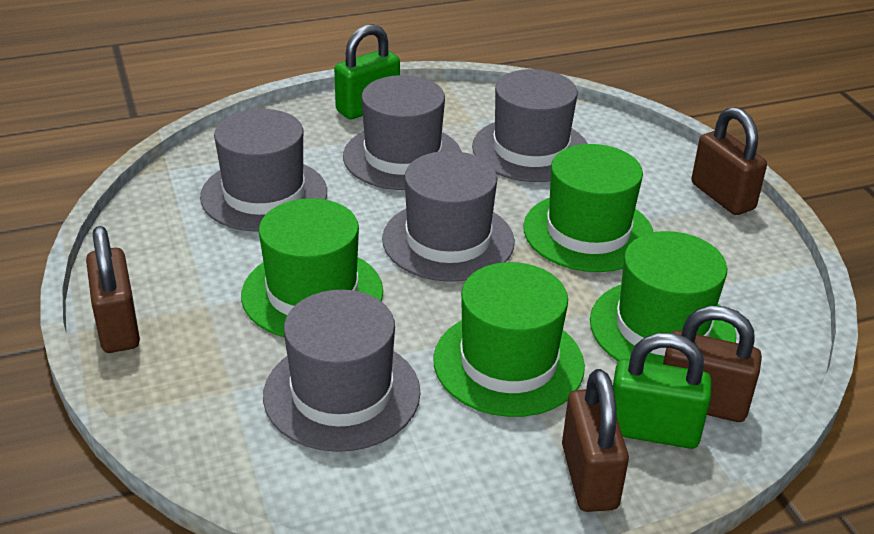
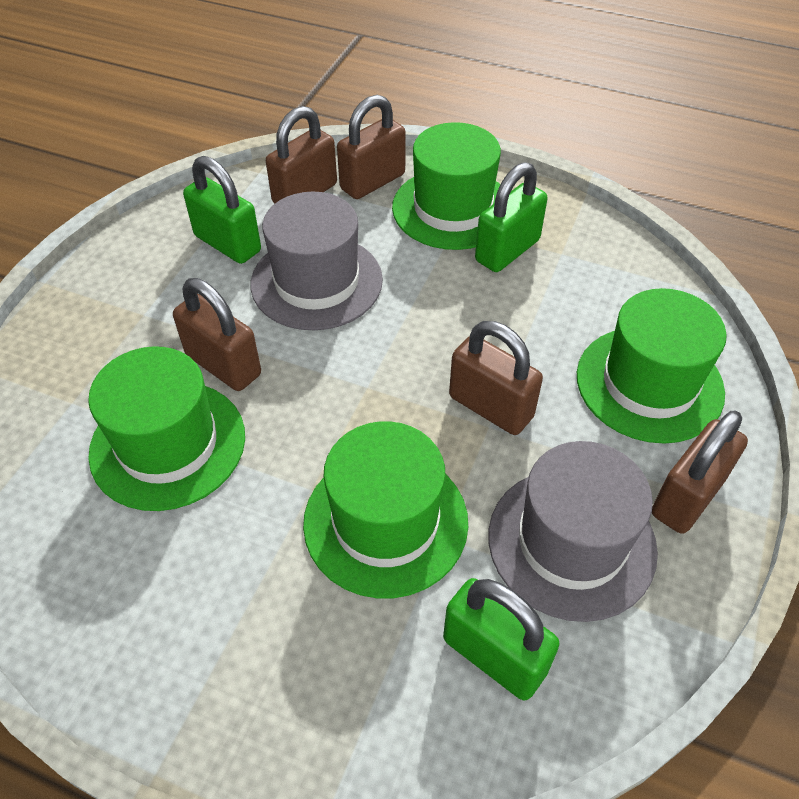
brown padlock: 4 -> 5
green padlock: 2 -> 3
grey hat: 5 -> 2

